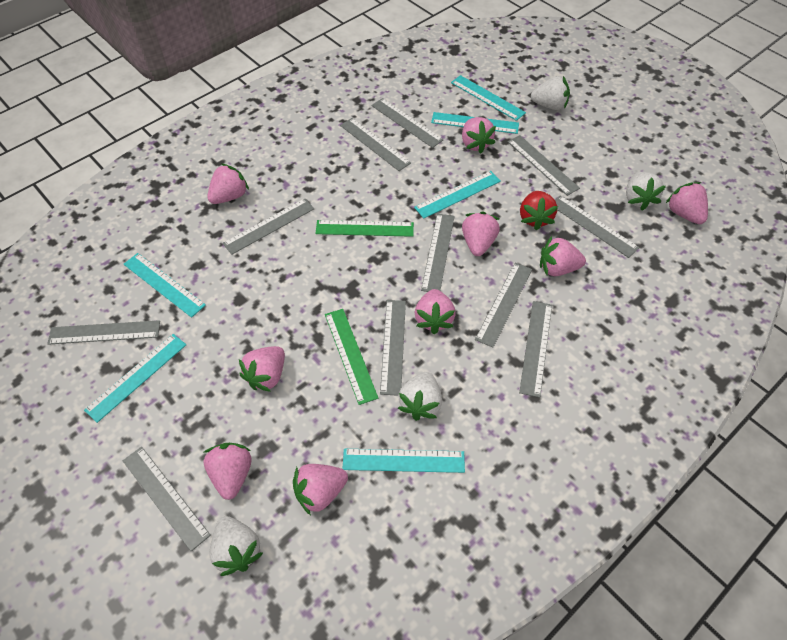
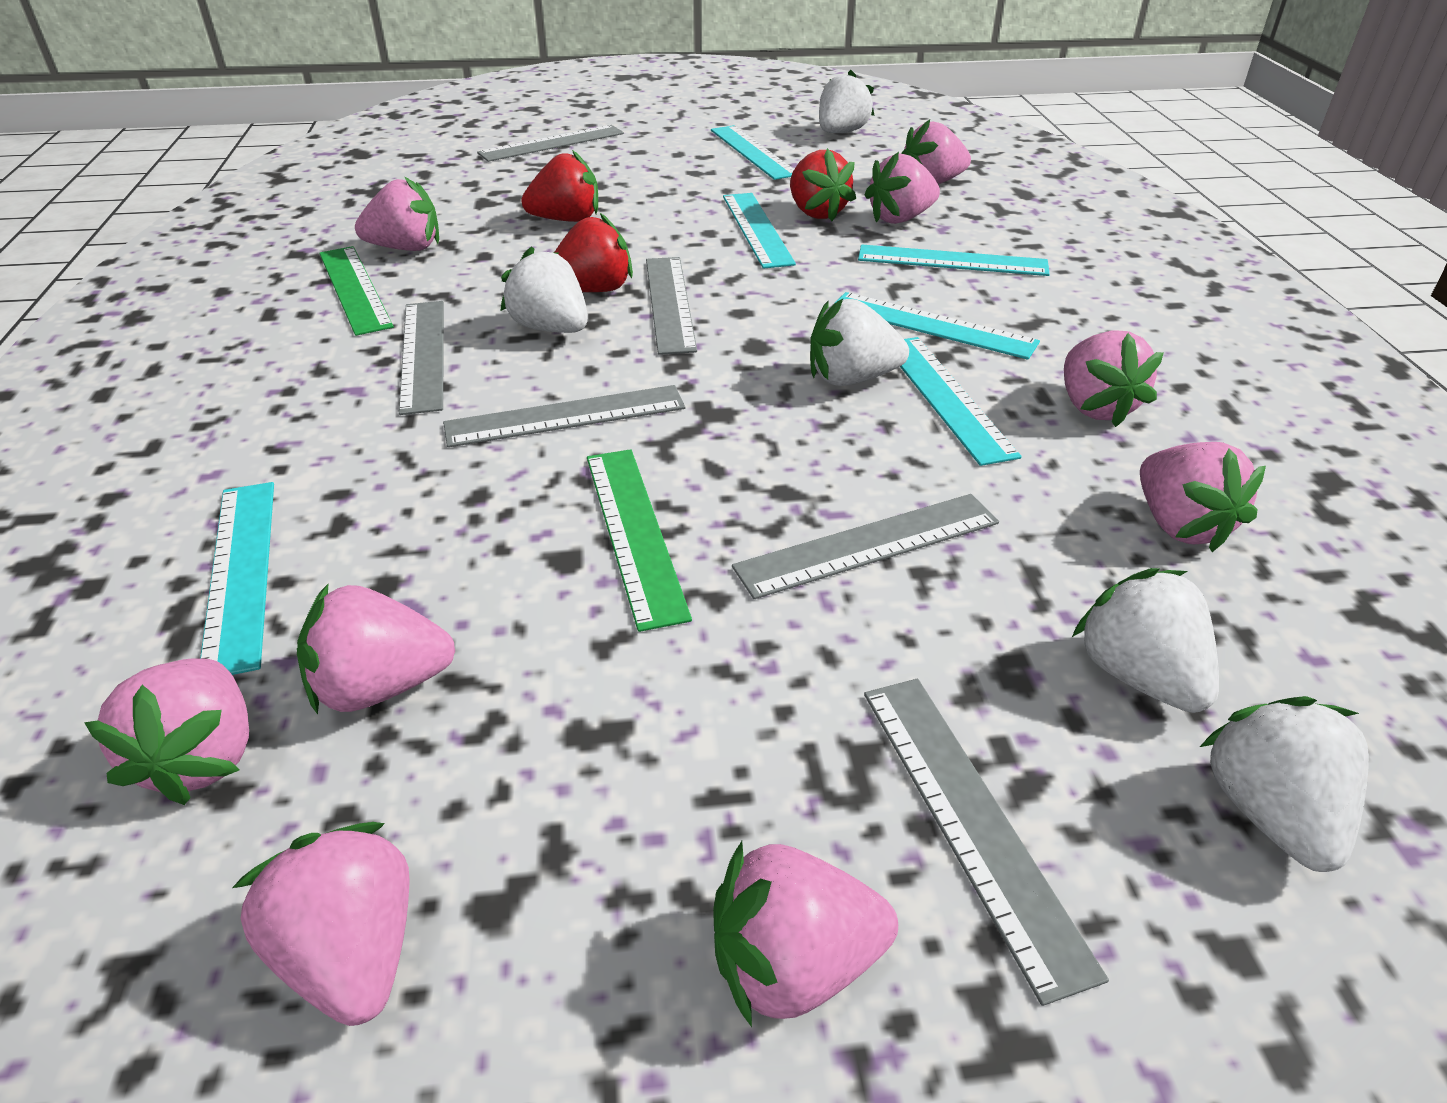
grey ruler: 11 -> 6
red strawberry: 1 -> 3
white strawberry: 4 -> 5

